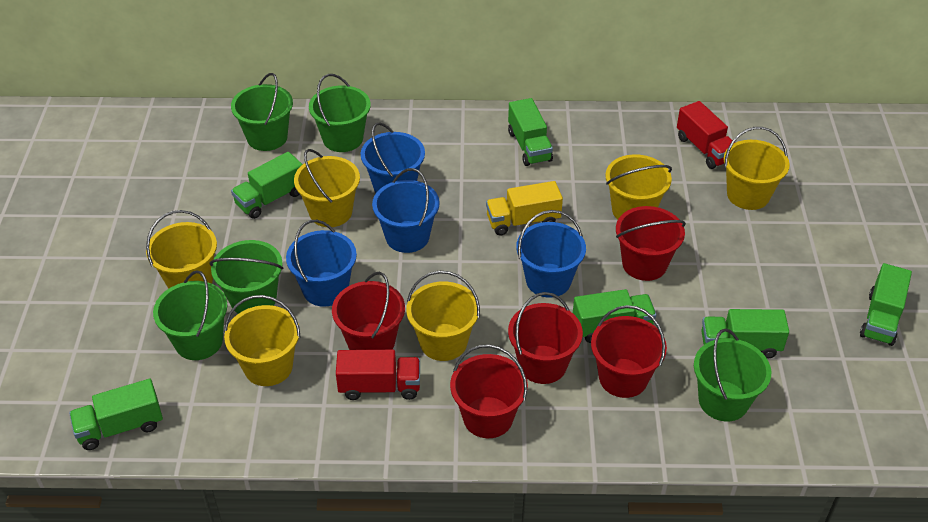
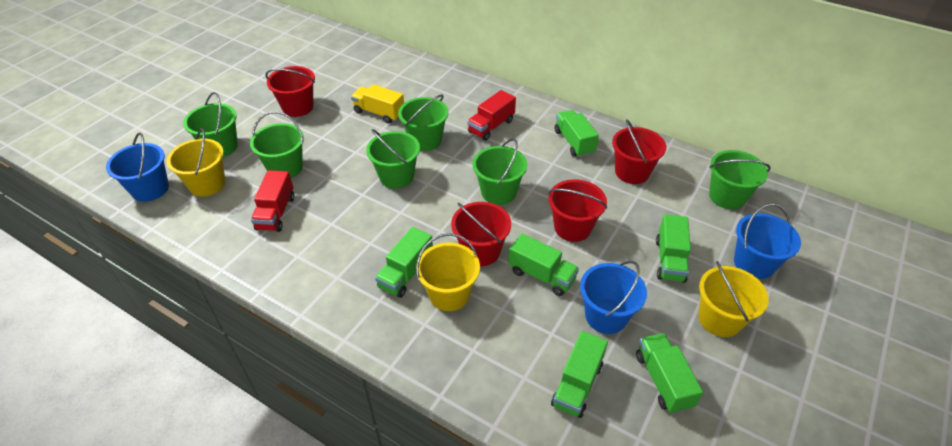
blue bucket: 4 -> 3
green bucket: 5 -> 6
red bucket: 5 -> 4
yellow bucket: 6 -> 3

